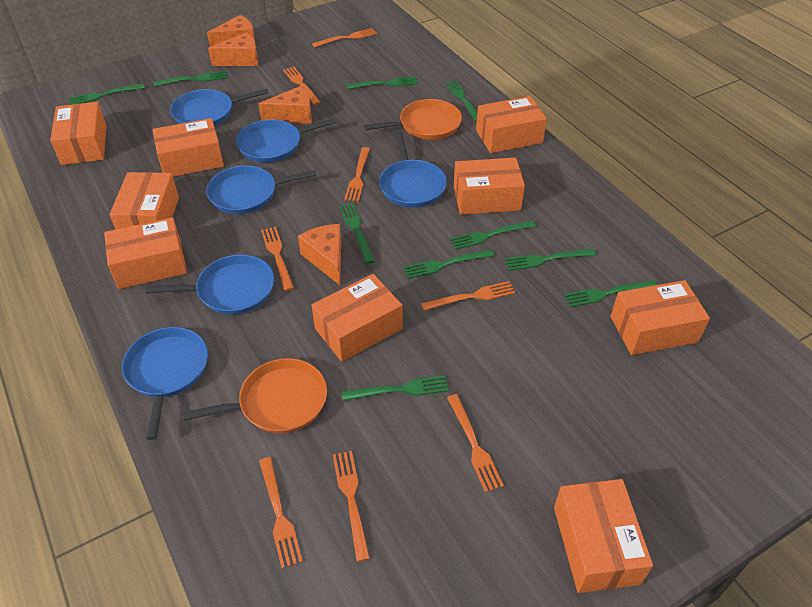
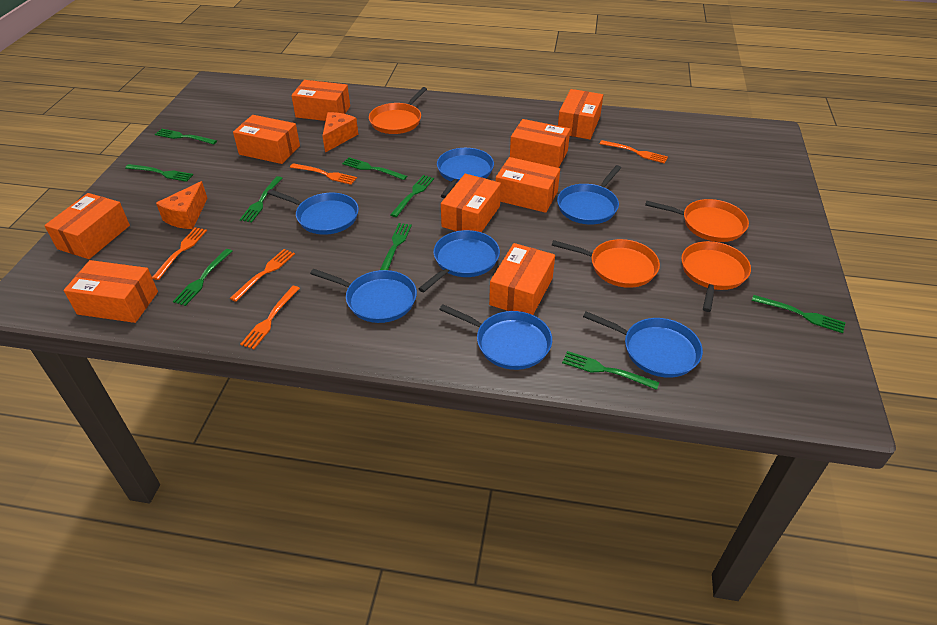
blue pan: 6 -> 7
green fork: 10 -> 9
orange cheese: 4 -> 2
orange fork: 8 -> 5
orange pan: 2 -> 4

